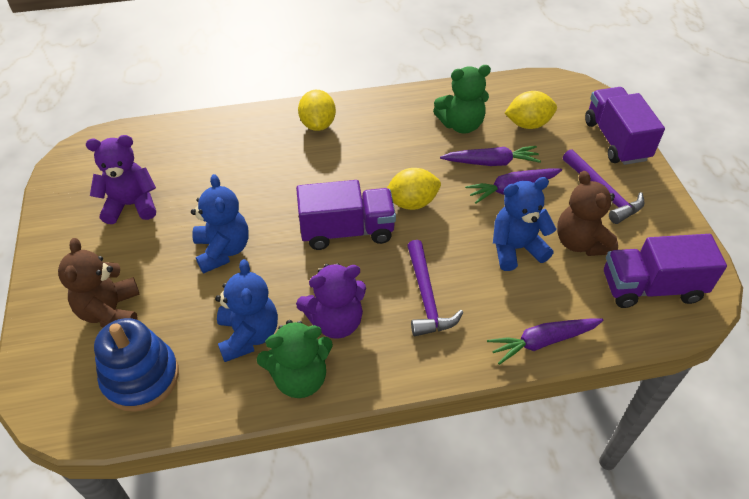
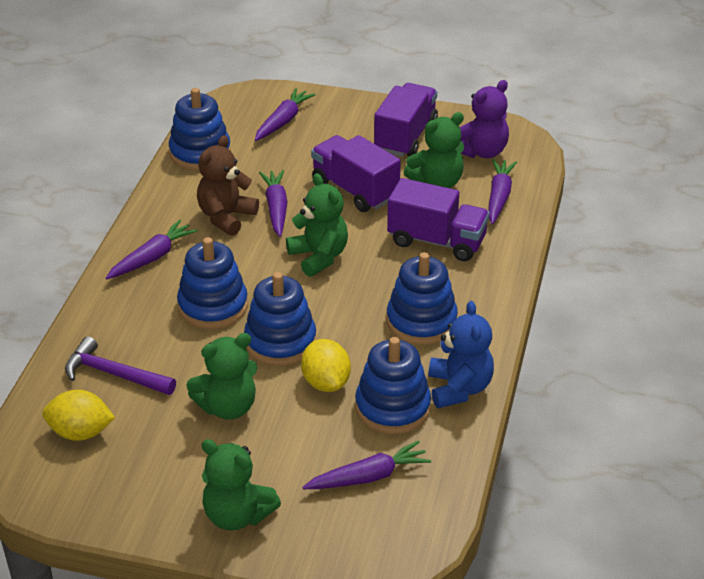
blue stacking toy: 1 -> 5
blue teddy bear: 3 -> 1
brown teddy bear: 2 -> 1
green teddy bear: 2 -> 4
purple carrot: 3 -> 5
purple hammer: 2 -> 1
purple teddy bear: 2 -> 1
yellow lemon: 3 -> 2

